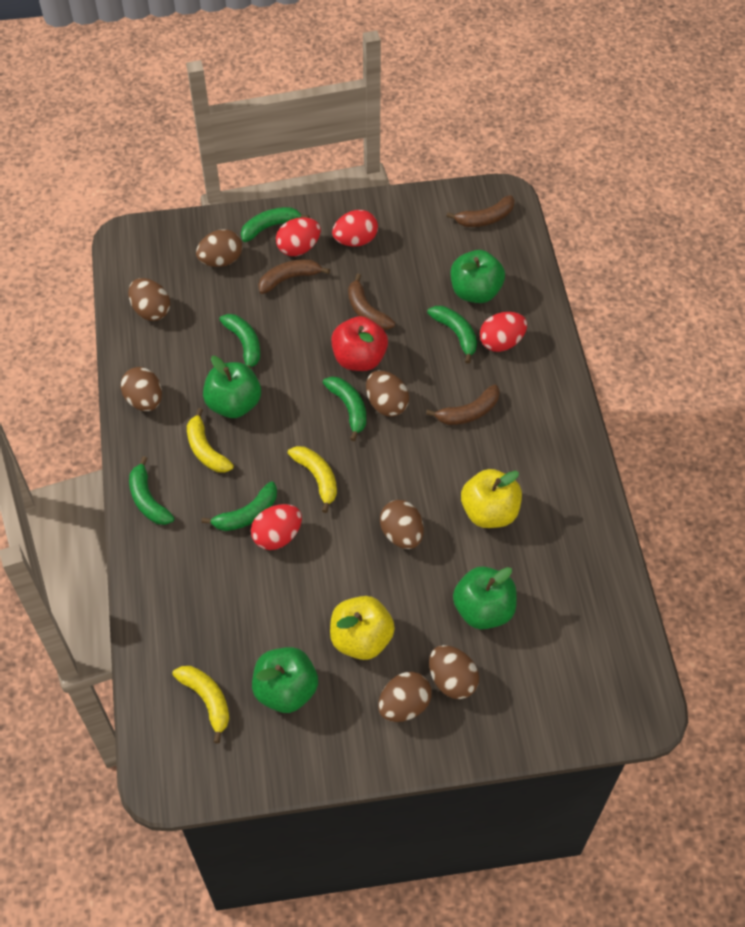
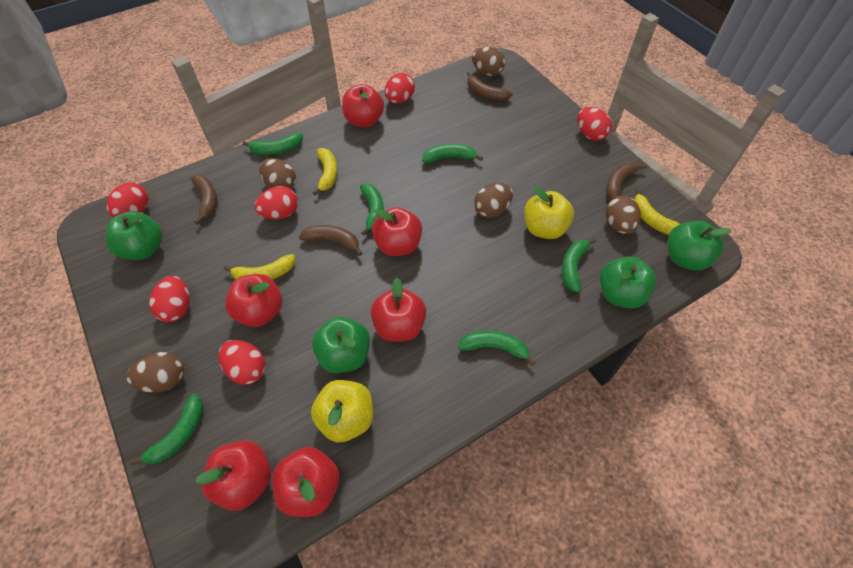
brown egg: 7 -> 5
red apple: 1 -> 6
red egg: 4 -> 6

